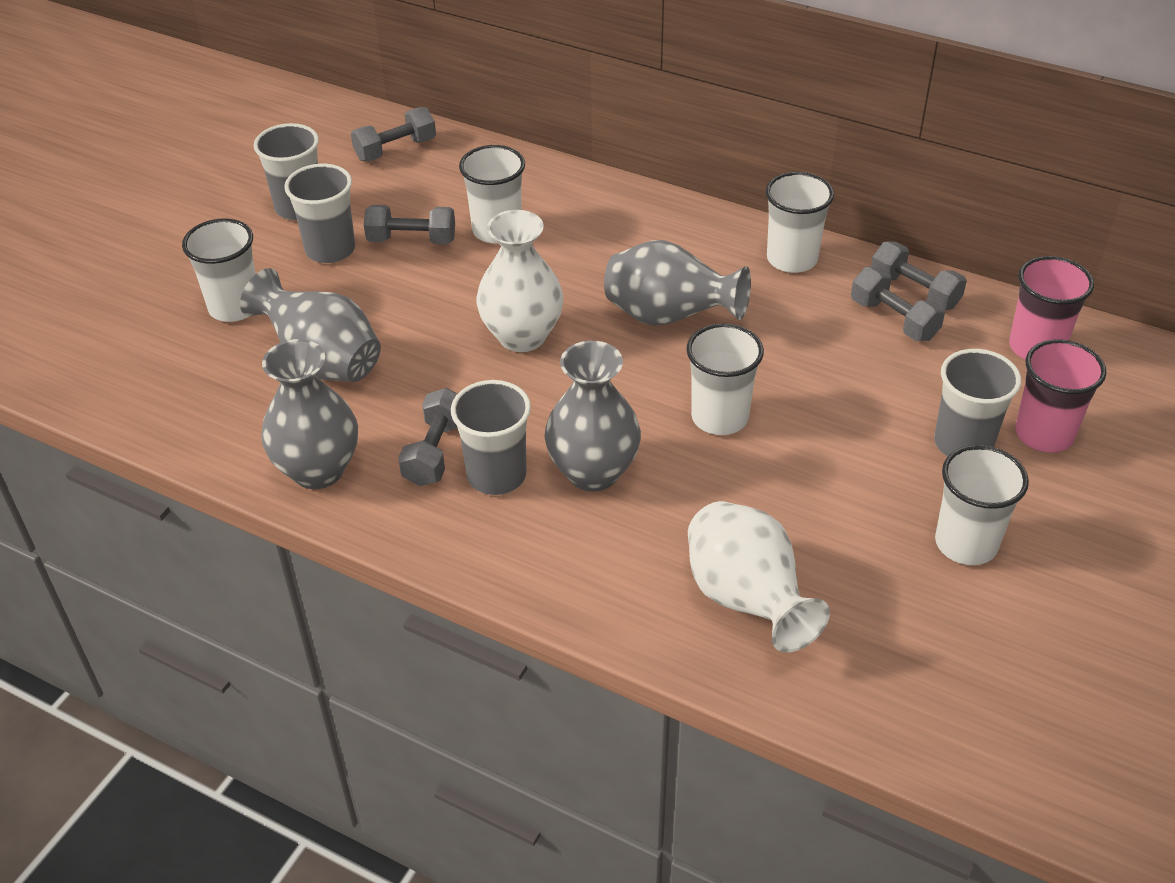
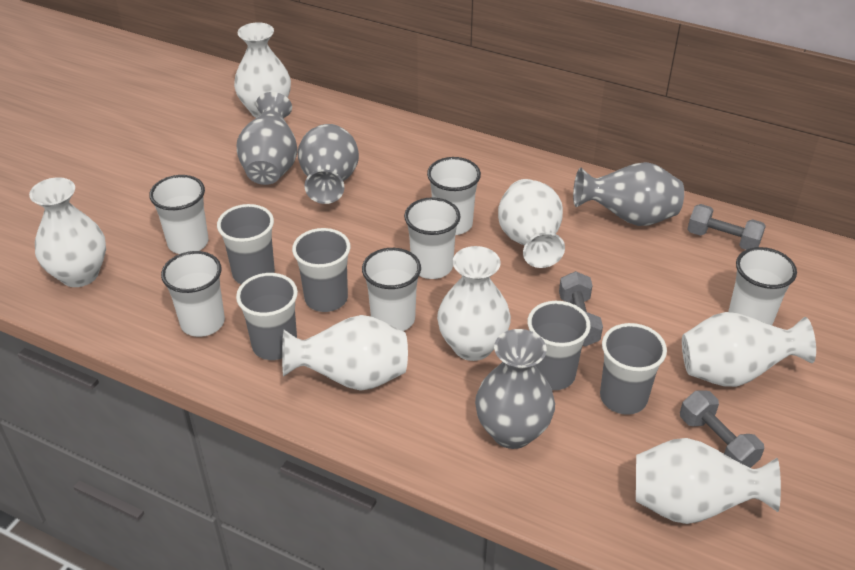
grey cup: 4 -> 5
grey dumbbell: 5 -> 3
pink cup: 2 -> 0
white cup: 5 -> 6
white vase: 2 -> 7

